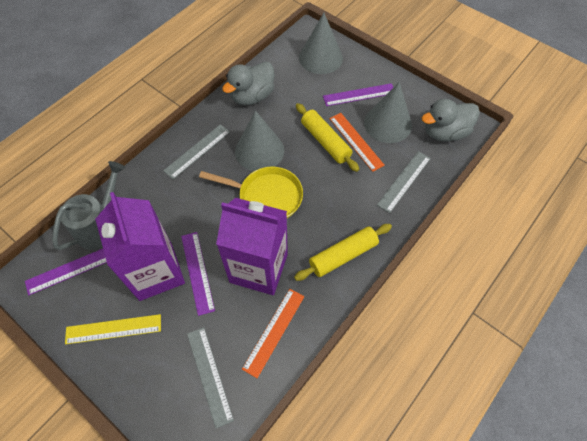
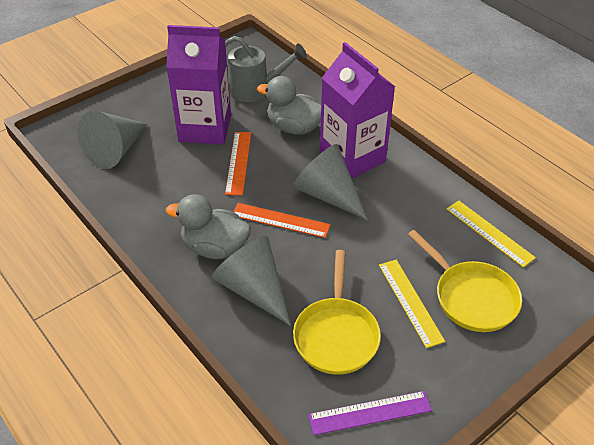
grey ruler: 3 -> 0
purple ruler: 3 -> 1
yellow pan: 1 -> 2
yellow rolling pin: 2 -> 0
yellow ruler: 1 -> 2

